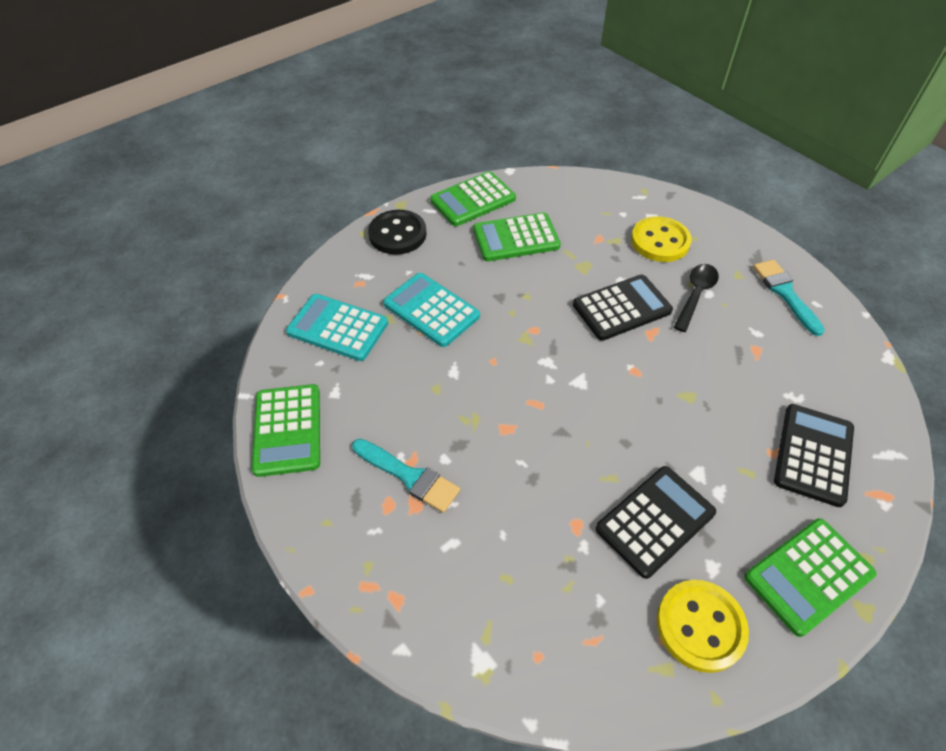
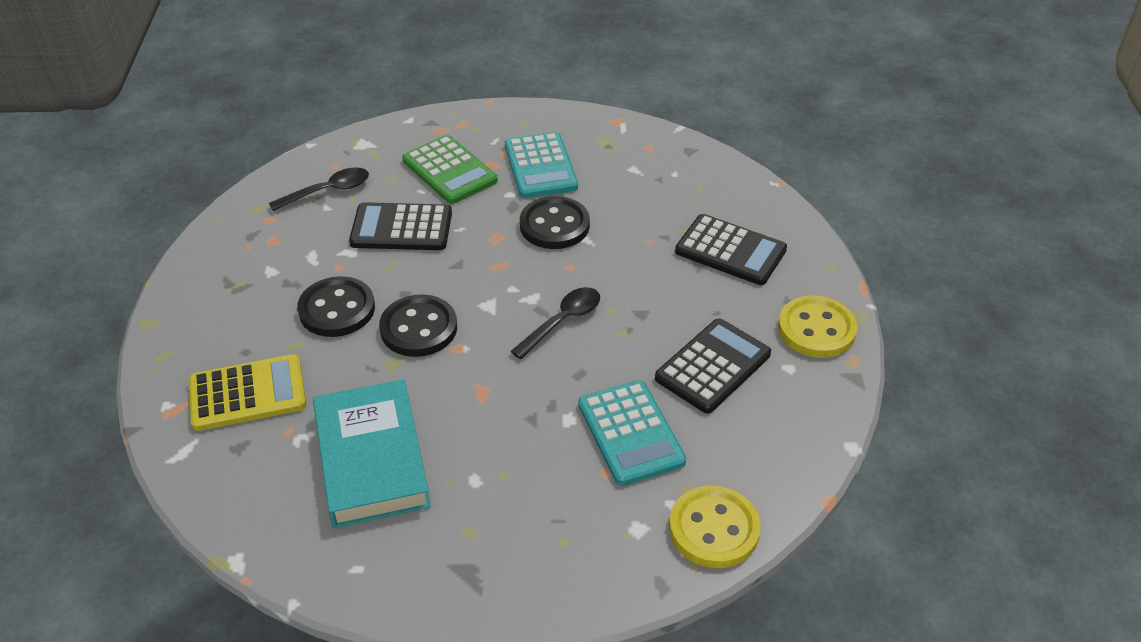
black button: 1 -> 3
black spoon: 1 -> 2
green calculator: 4 -> 1
turquoise book: 0 -> 1
turquoise brush: 2 -> 0
yellow calculator: 0 -> 1

